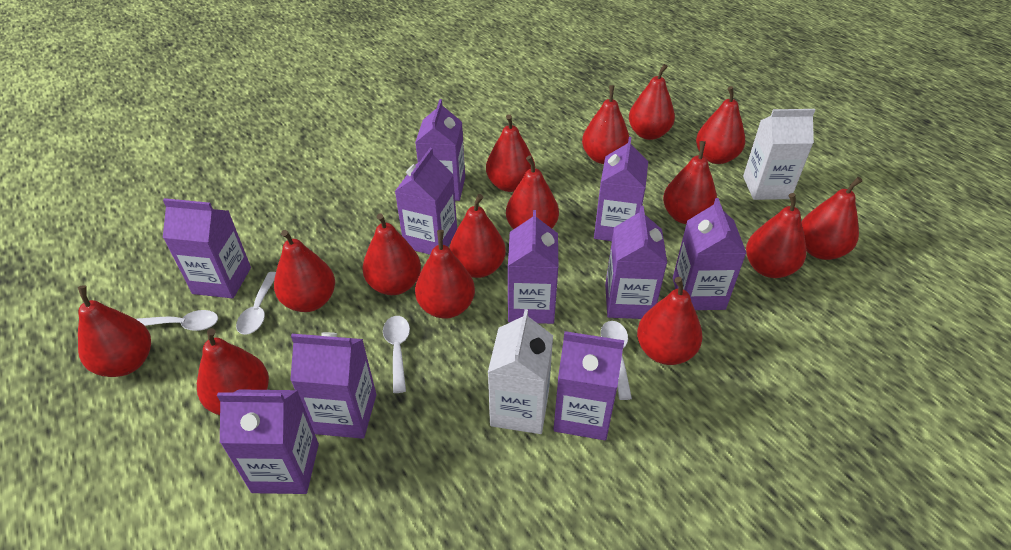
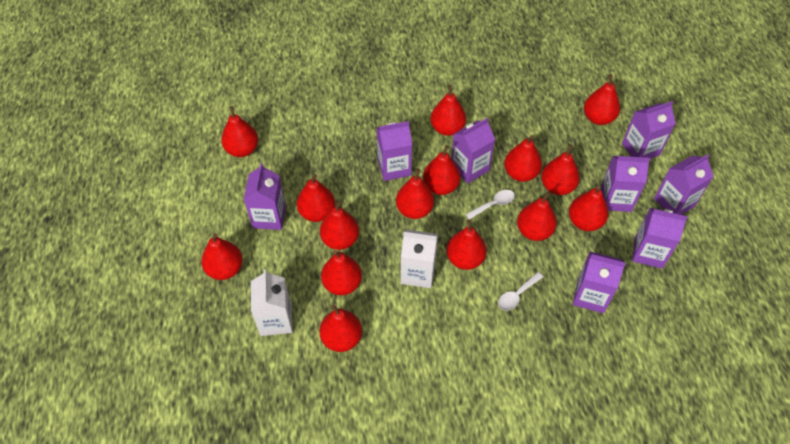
purple carton: 10 -> 8
white spoon: 4 -> 2

